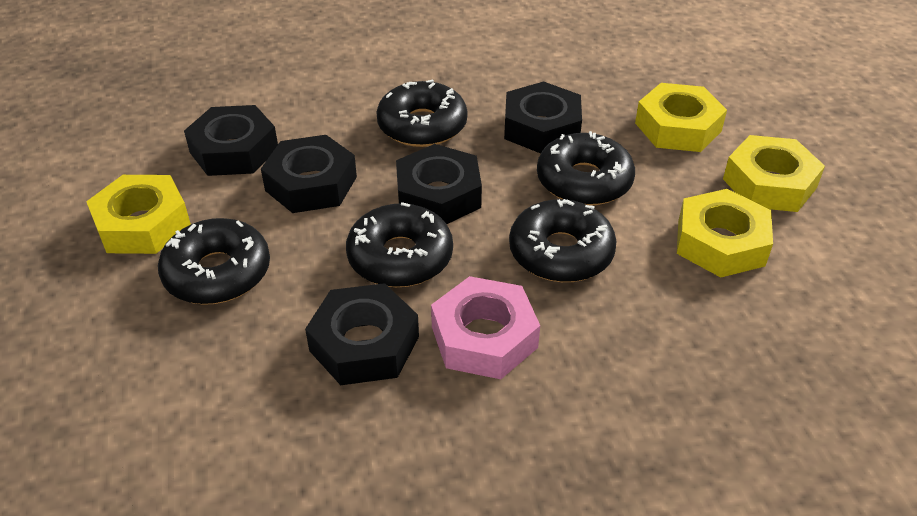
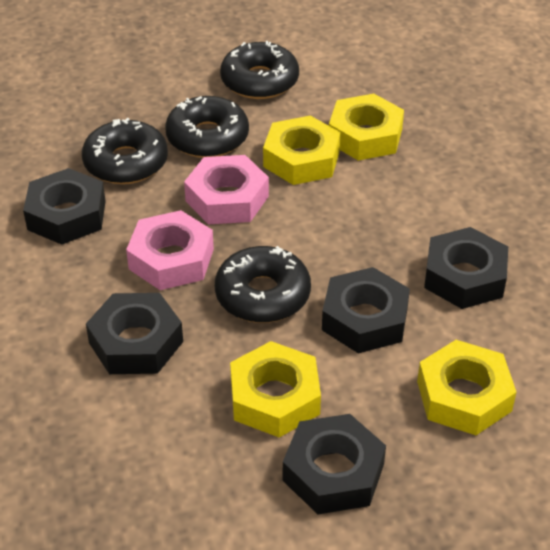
black donut: 5 -> 4
pink nut: 1 -> 2

